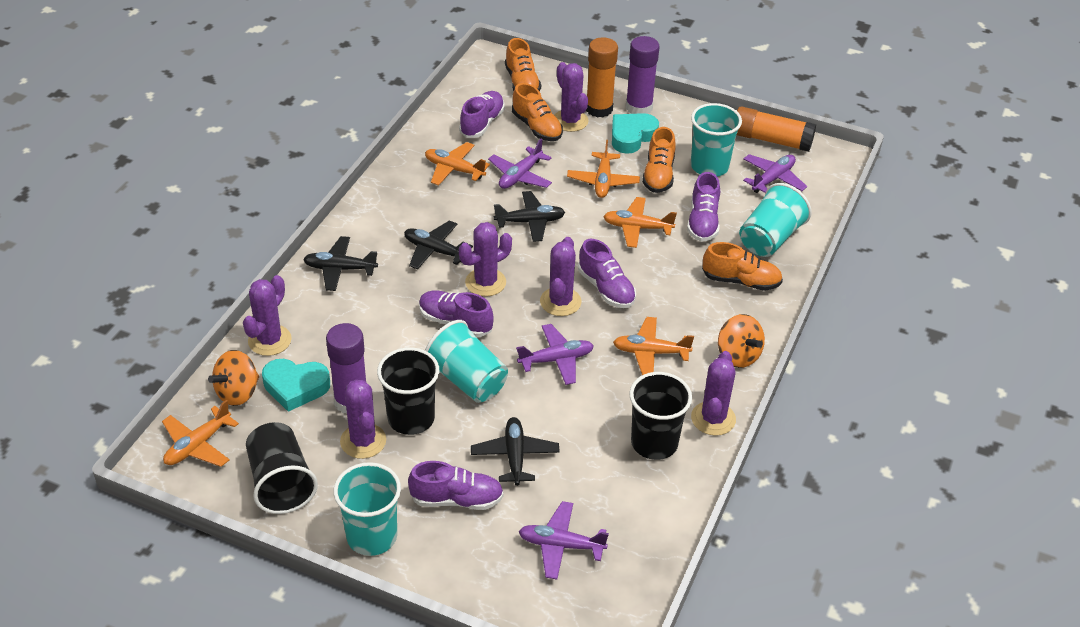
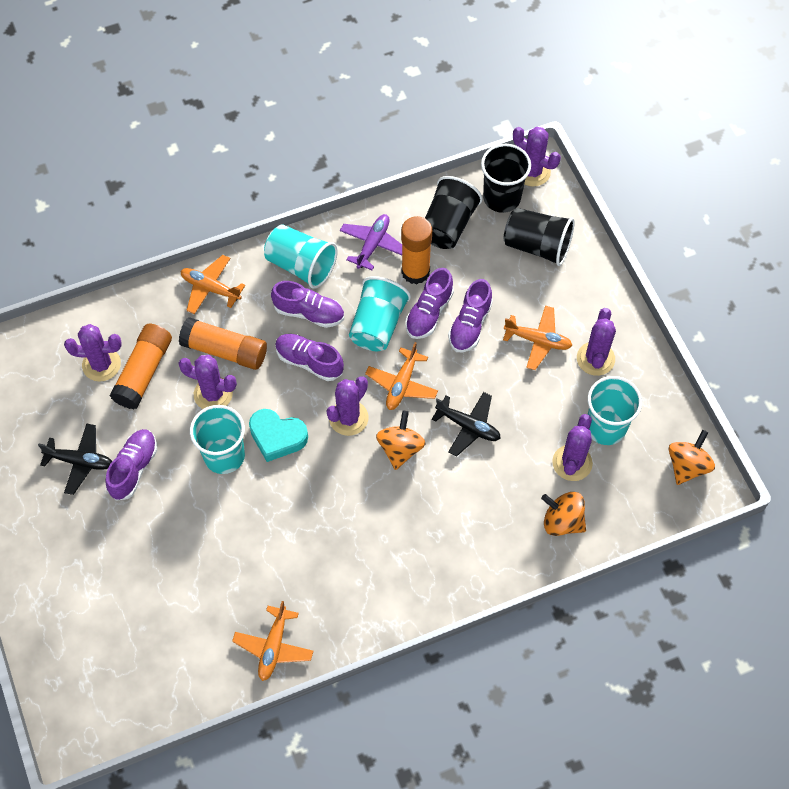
black plane: 4 -> 2
orange glue stick: 2 -> 3
orange plane: 5 -> 4
orange shoe: 4 -> 0
orange spinning top: 2 -> 3
purple glue stick: 2 -> 0
purple plane: 4 -> 1
turquoise heart: 2 -> 1

